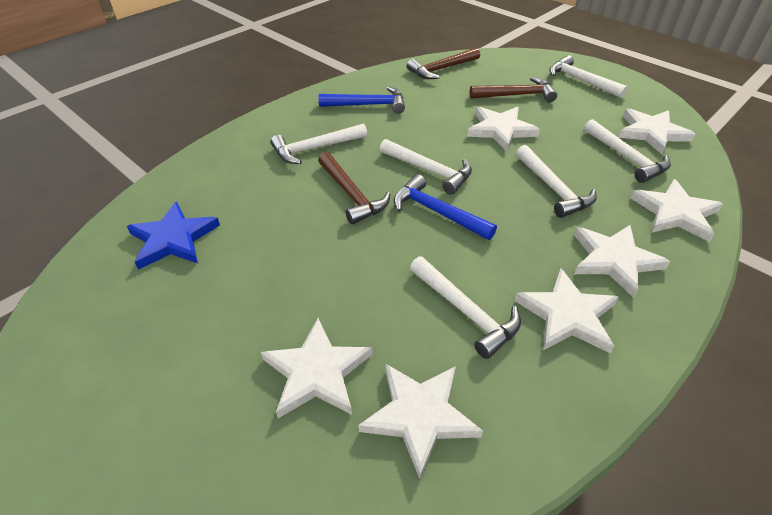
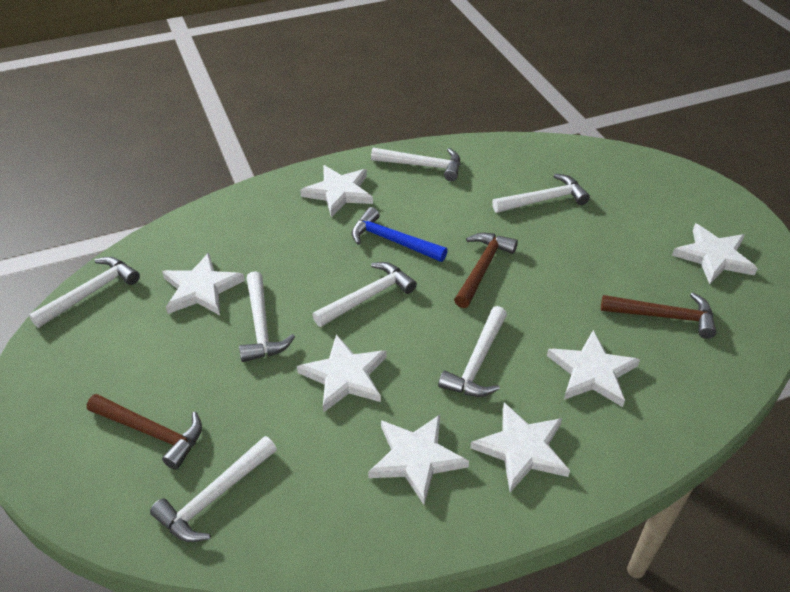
blue hammer: 2 -> 1
blue star: 1 -> 0
white hammer: 6 -> 7

